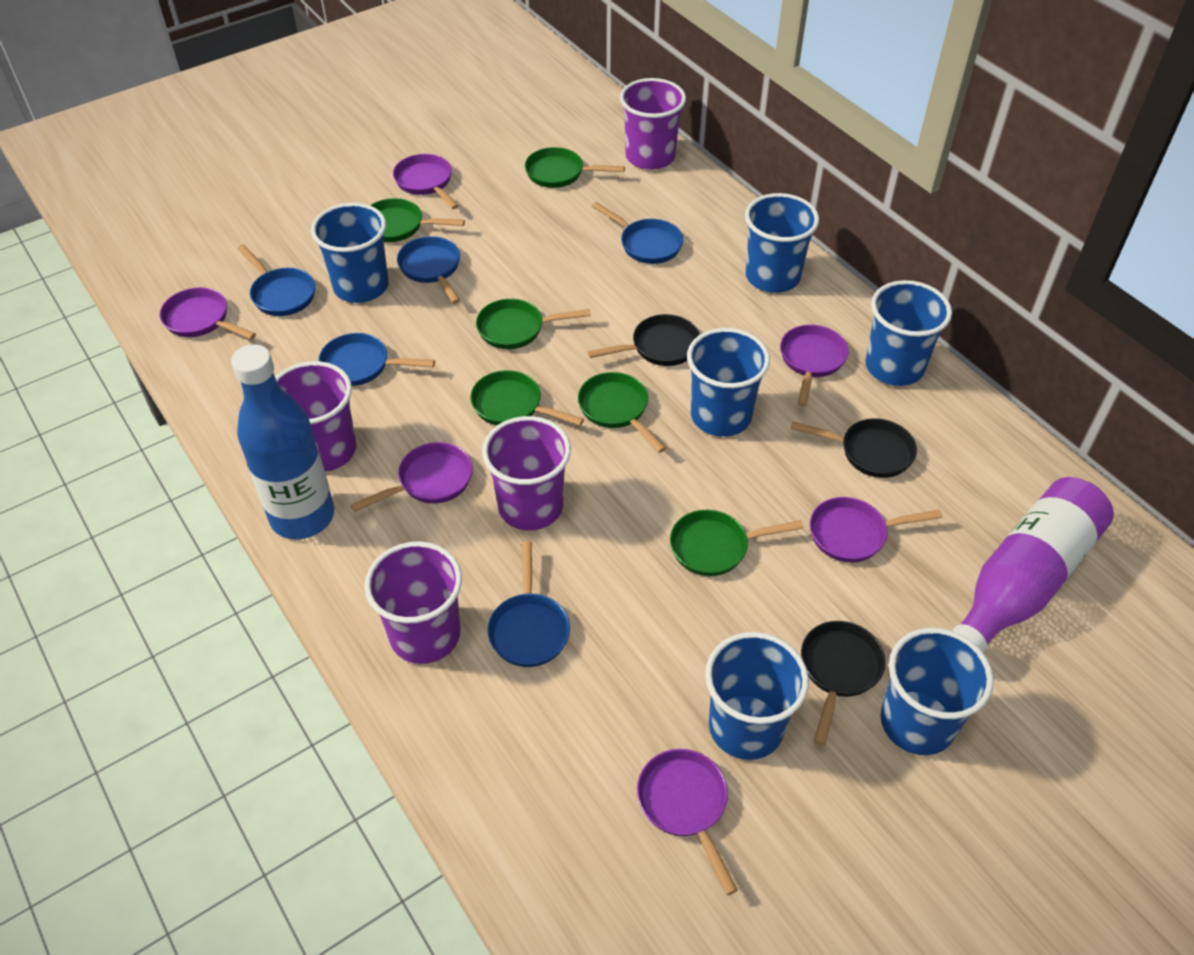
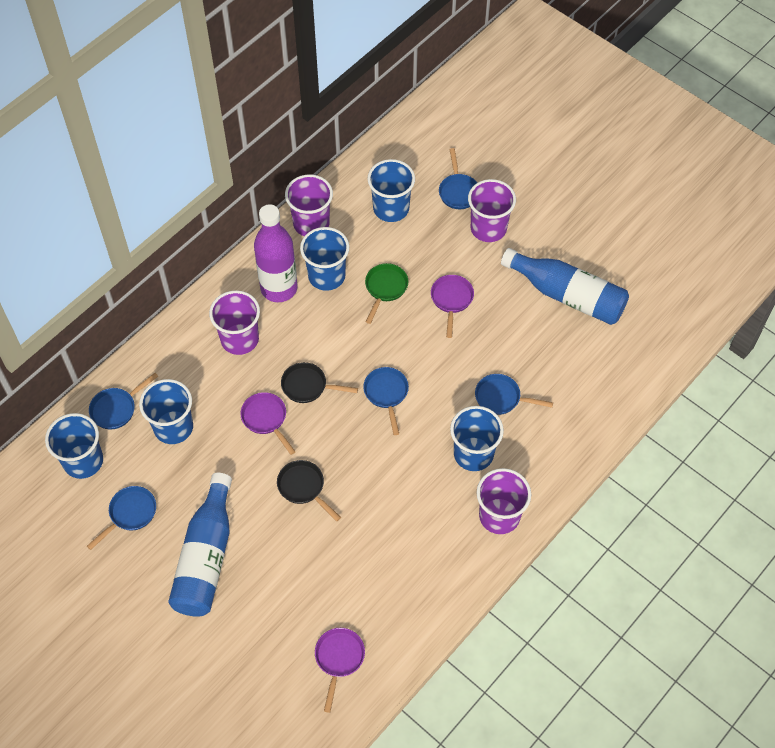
black pan: 3 -> 2
blue bottle: 1 -> 2
blue cup: 6 -> 5
green pan: 6 -> 1
purple pan: 6 -> 3

